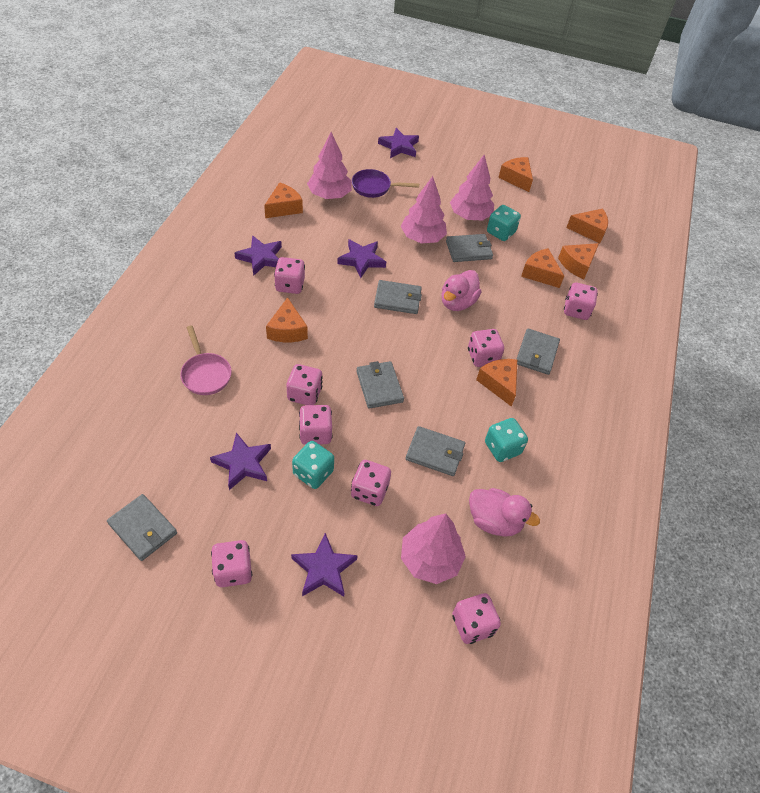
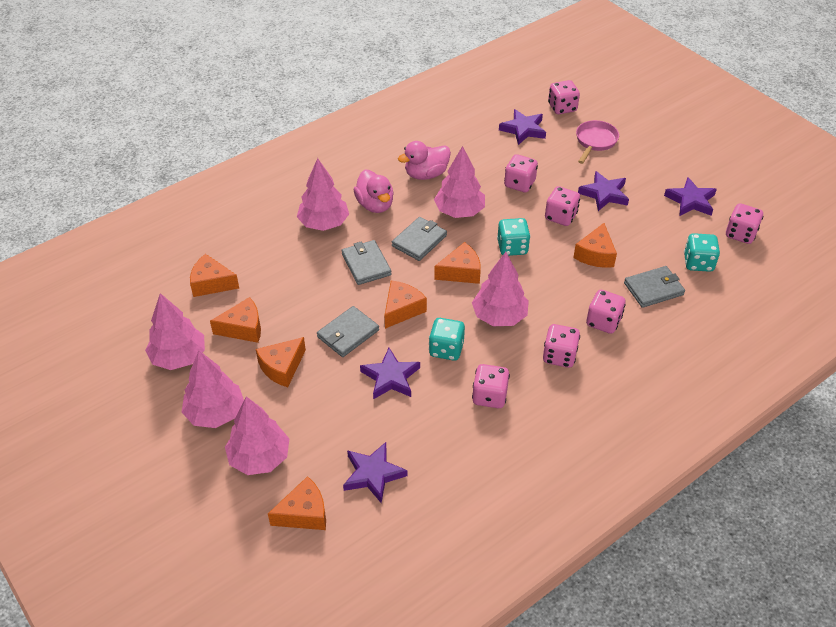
grey wallet: 6 -> 4
pink dice: 8 -> 7
pink tree: 4 -> 6
purple pan: 1 -> 0

